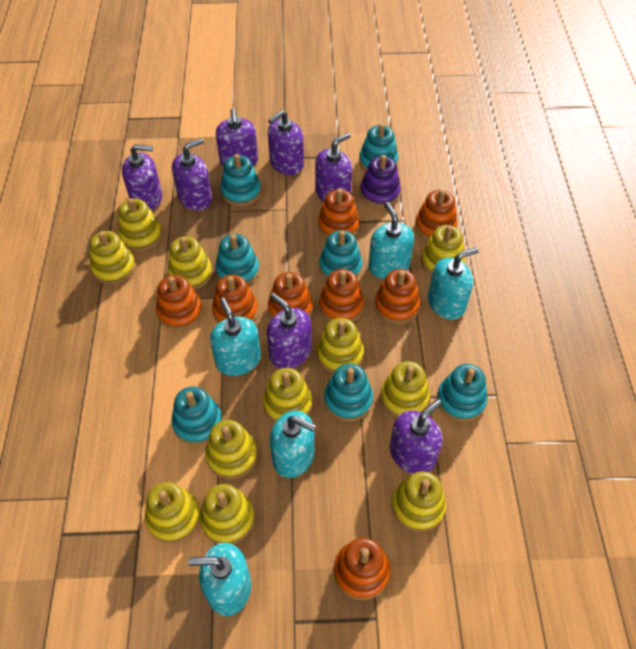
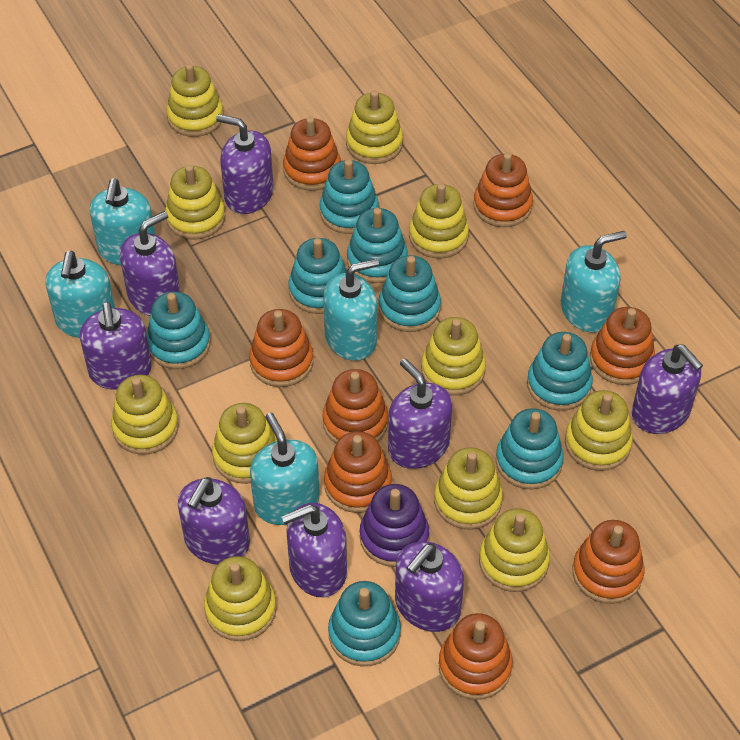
purple soap dispenser: 7 -> 8
turquoise stacking toy: 7 -> 8

